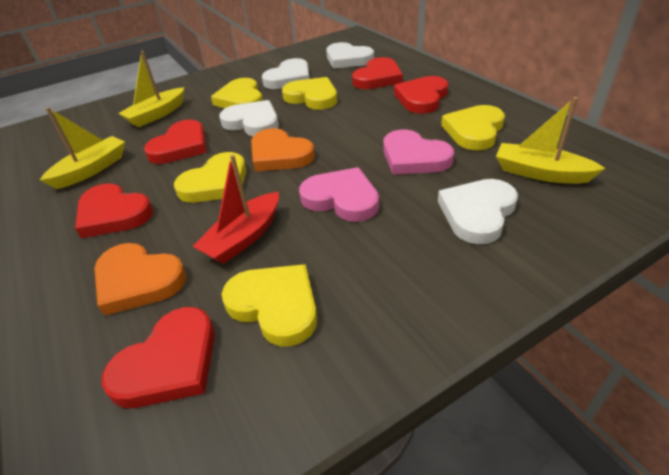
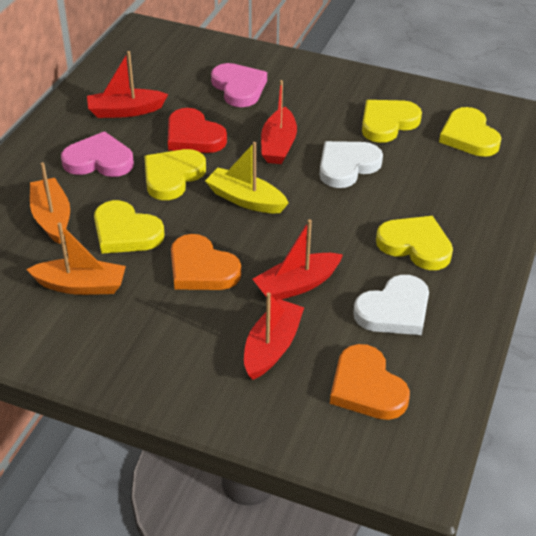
orange boat: 0 -> 2
red boat: 1 -> 4
red heart: 5 -> 1
white heart: 4 -> 2
yellow boat: 3 -> 1

